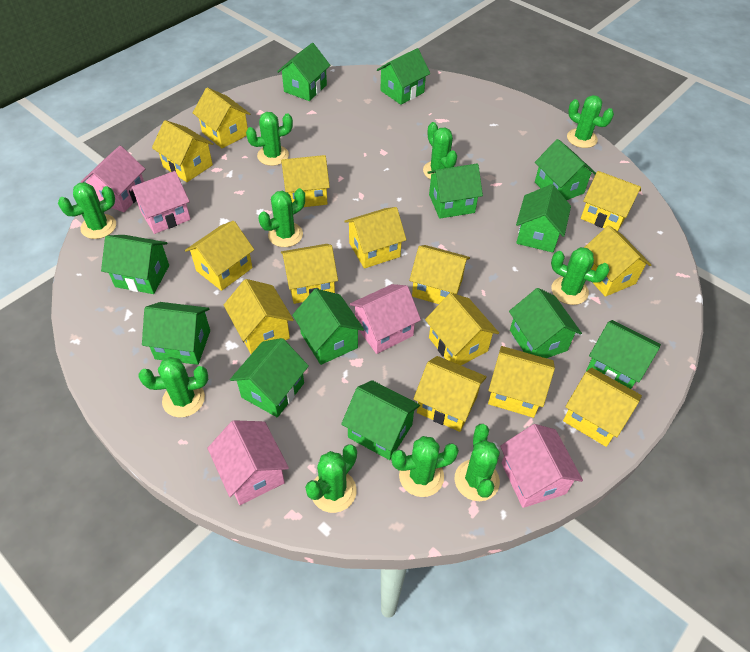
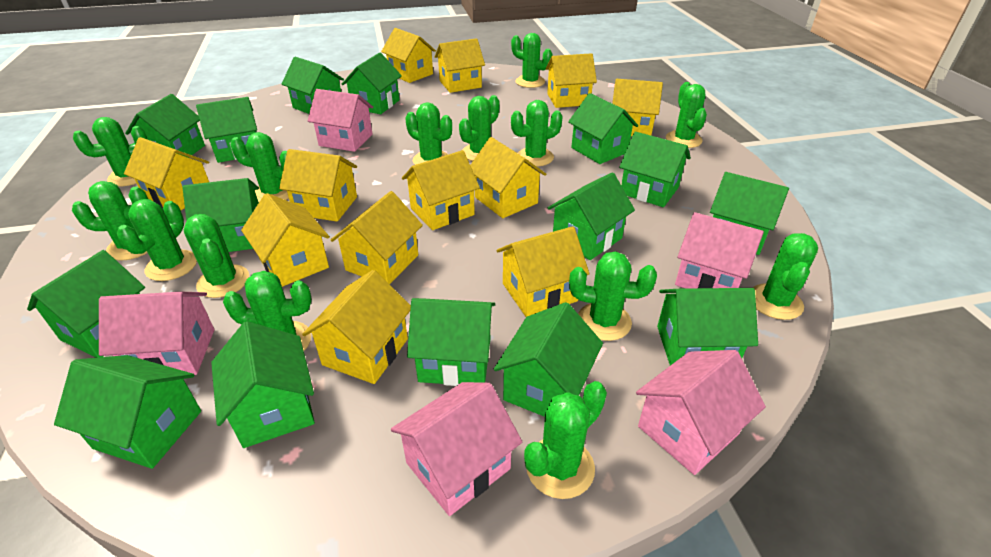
green cactus: 10 -> 14
green house: 12 -> 15
yellow house: 14 -> 12

